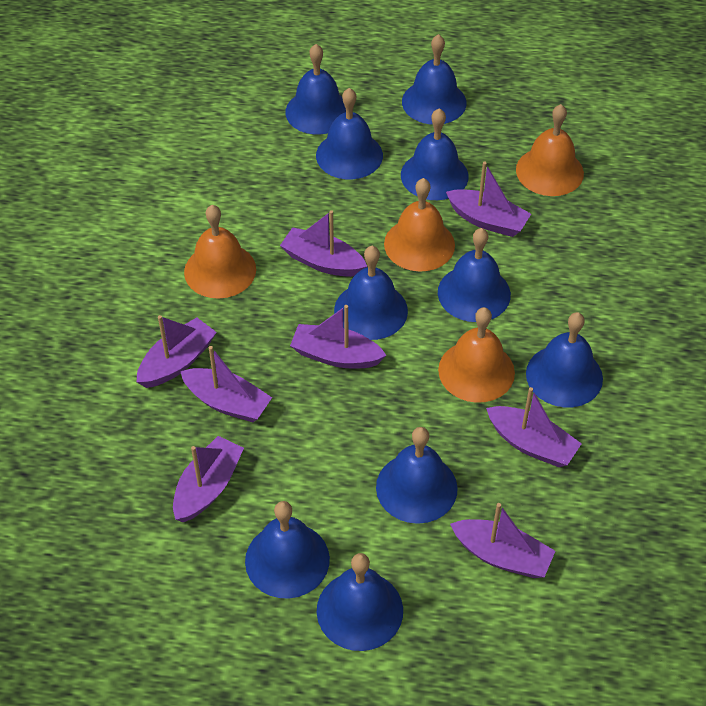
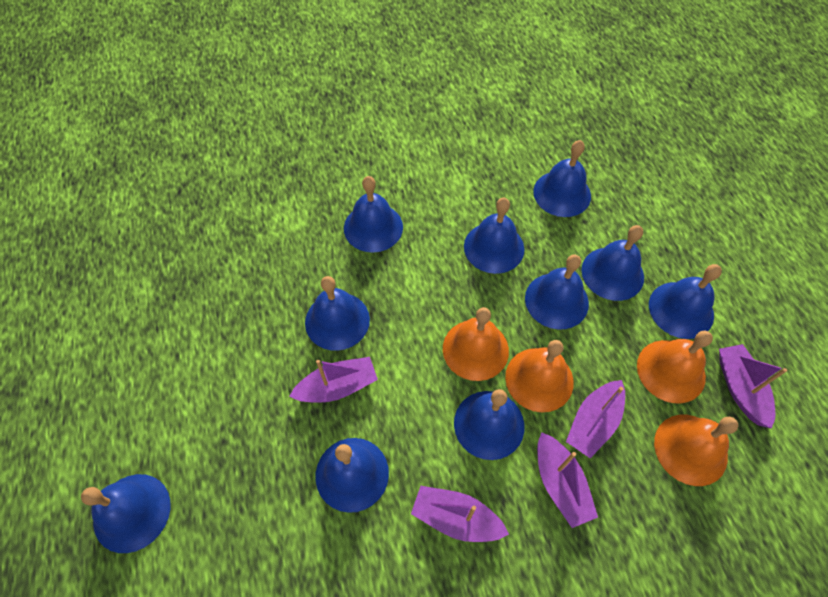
purple boat: 8 -> 5

